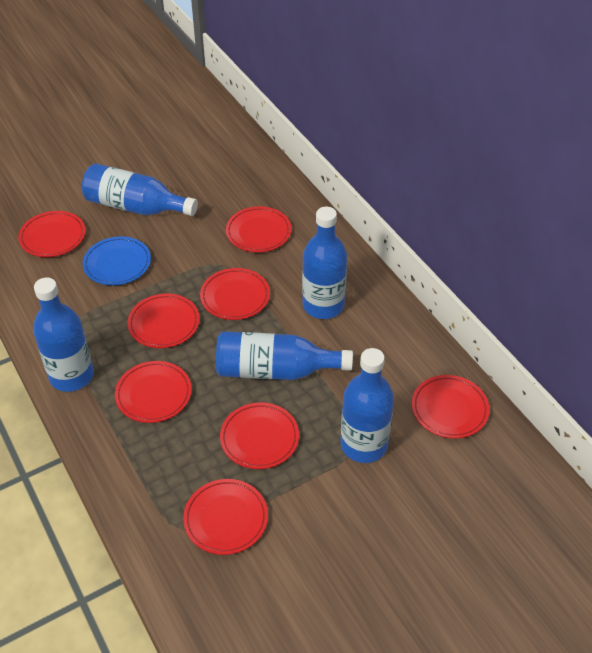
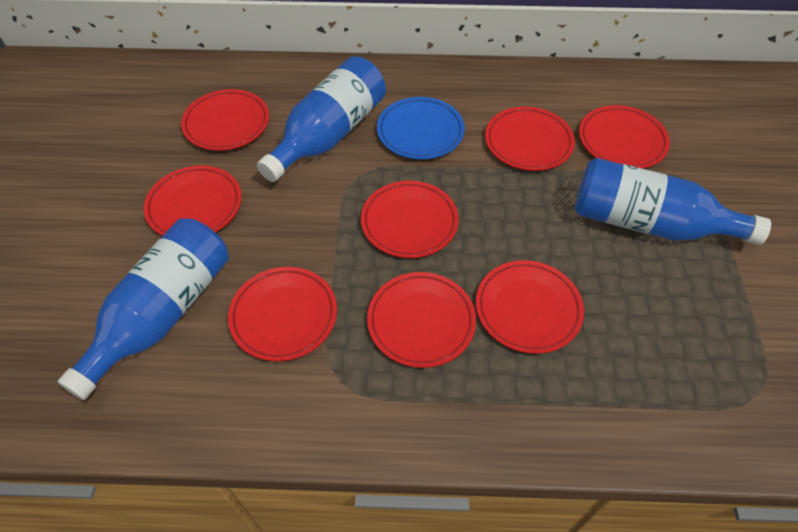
blue bottle: 5 -> 3

